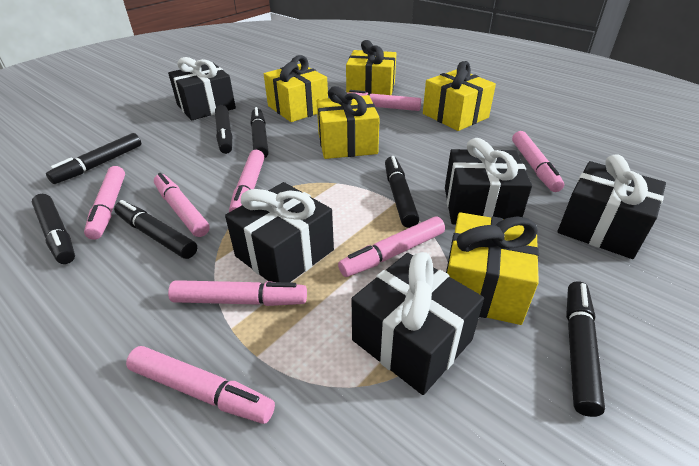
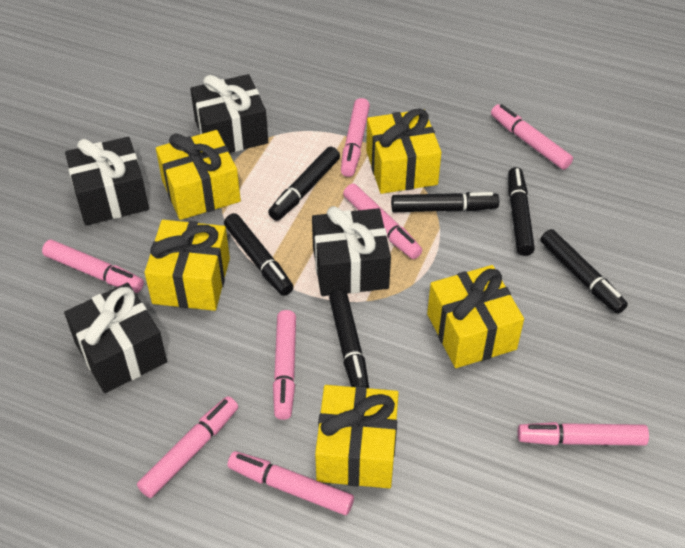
black gift: 5 -> 4
black marker: 7 -> 6

